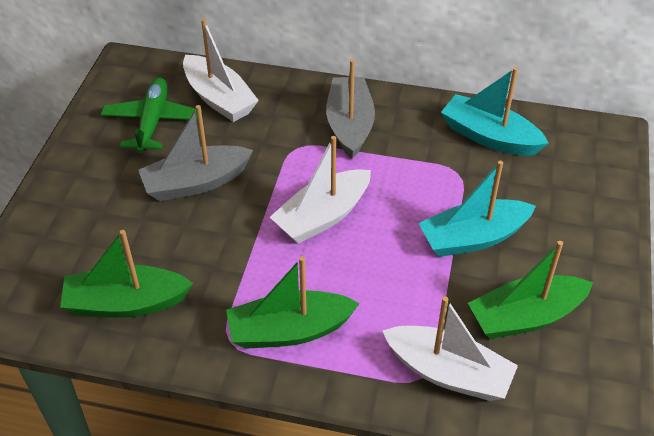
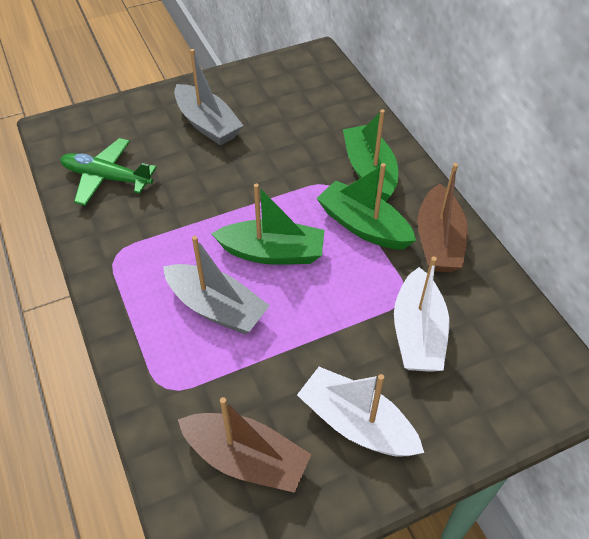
brown boat: 0 -> 2
turquoise boat: 2 -> 0
white boat: 3 -> 2

